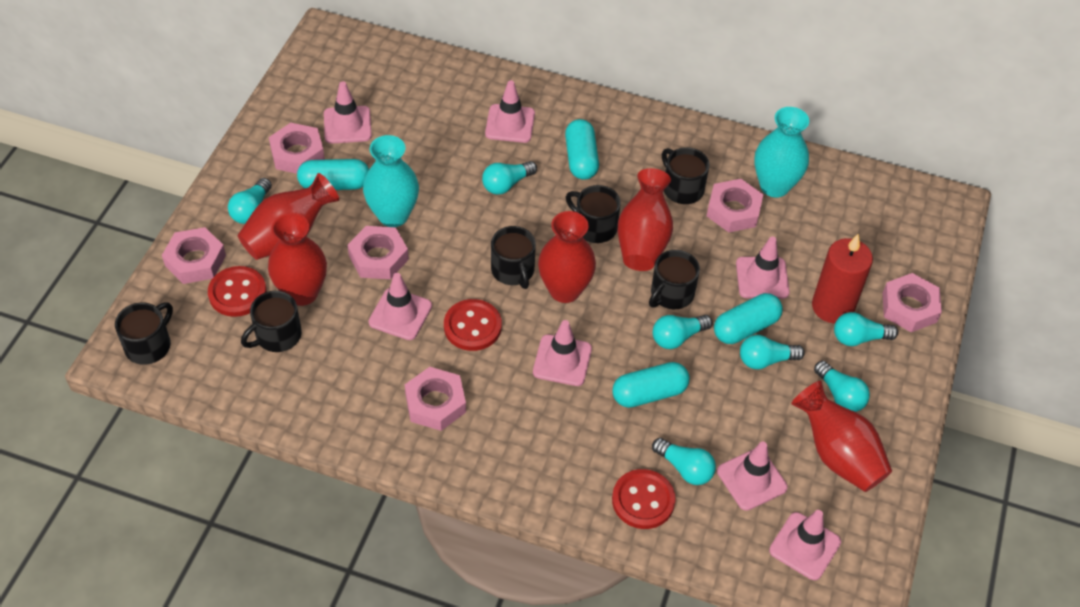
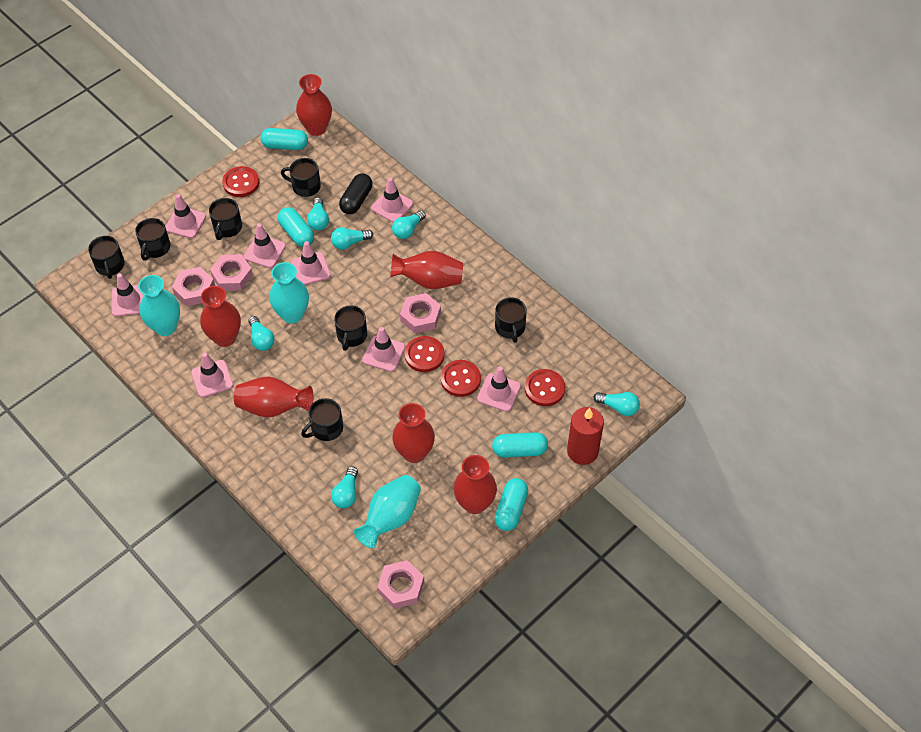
black capsule: 0 -> 1
black mug: 6 -> 7
pink nut: 6 -> 4
pink traffic cone: 7 -> 8
red button: 3 -> 4
red vase: 5 -> 6
turquoise light bulb: 7 -> 6
turquoise vase: 2 -> 3

